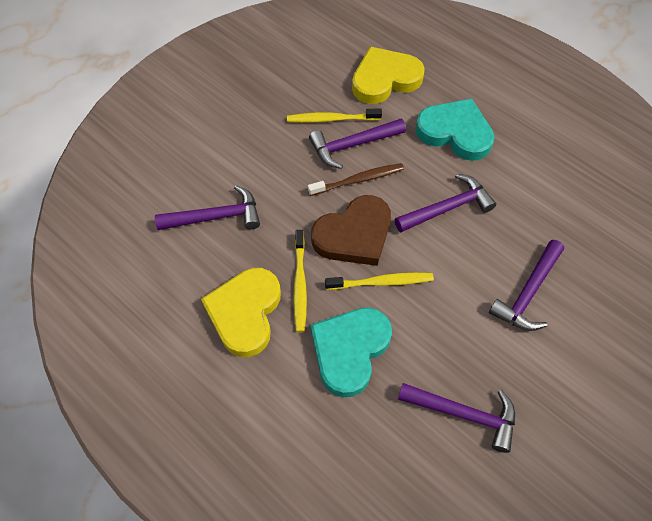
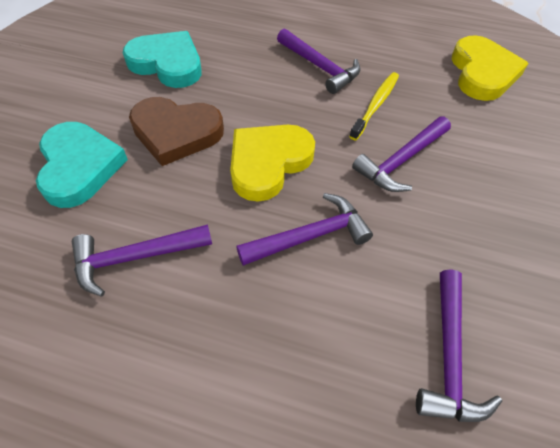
brown toothbrush: 1 -> 0
yellow toothbrush: 3 -> 1

